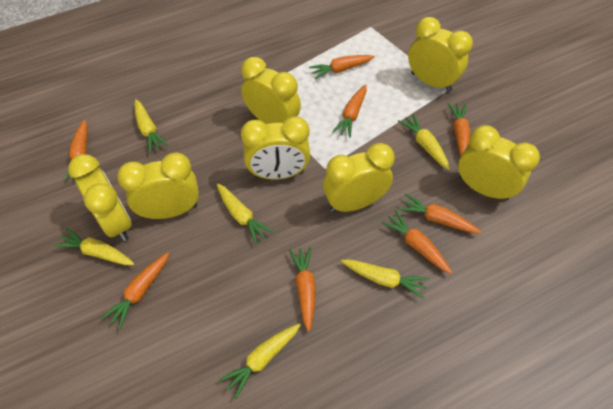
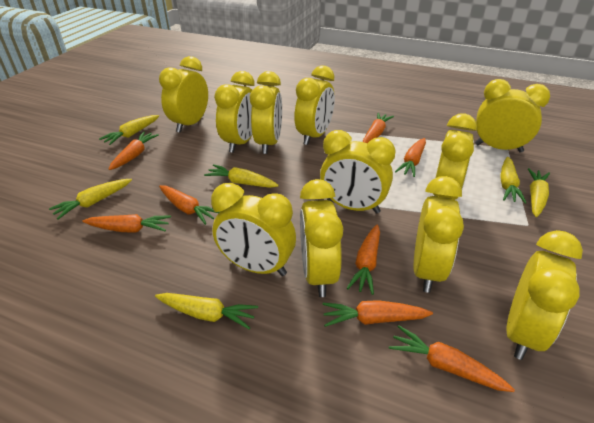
yellow clock: 7 -> 11

